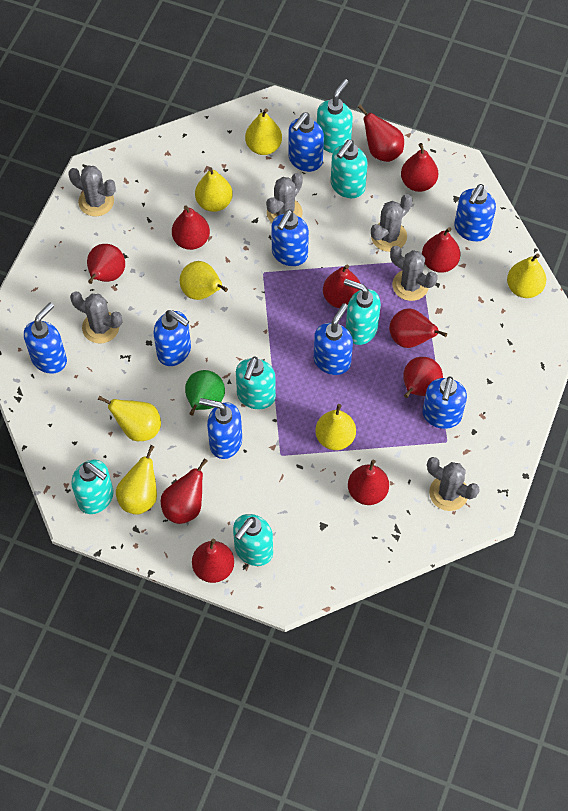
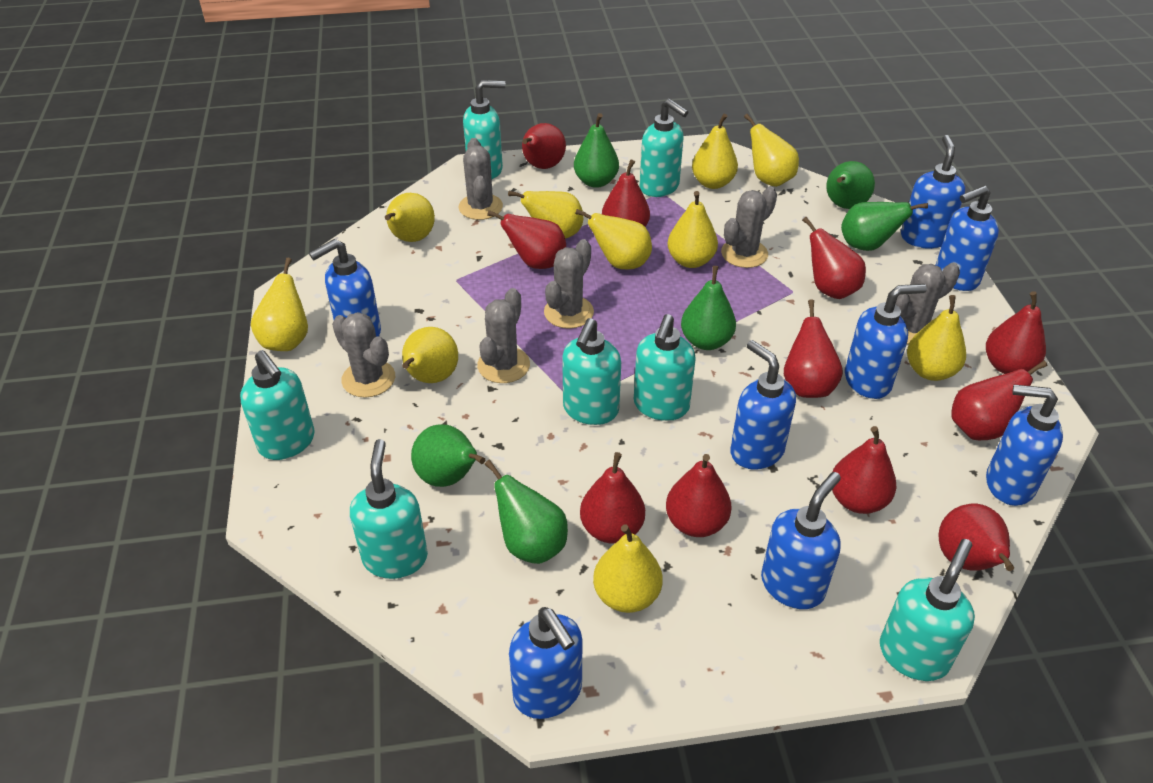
green pear: 1 -> 6
turquoise soap dispenser: 6 -> 7
yellow pear: 7 -> 10

